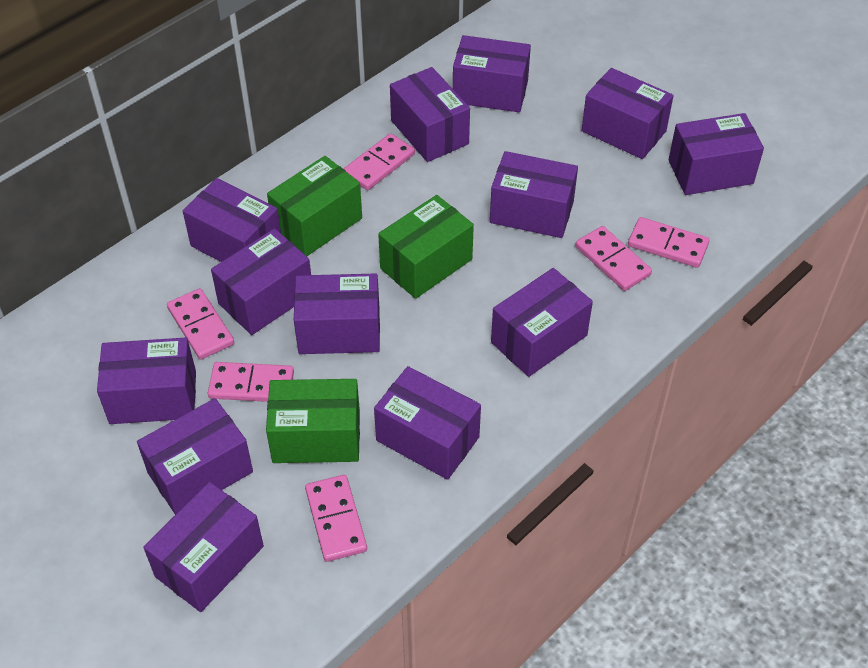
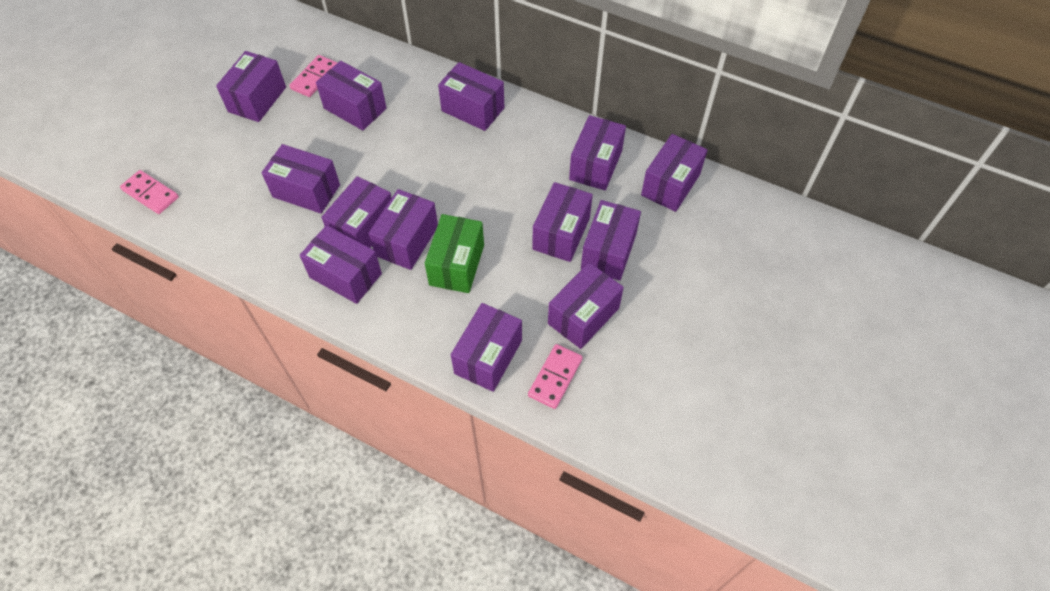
green box: 3 -> 1
pink domino: 6 -> 3

